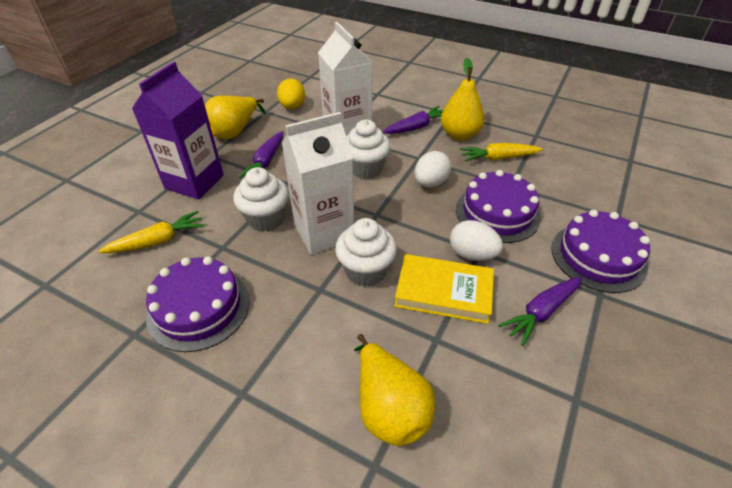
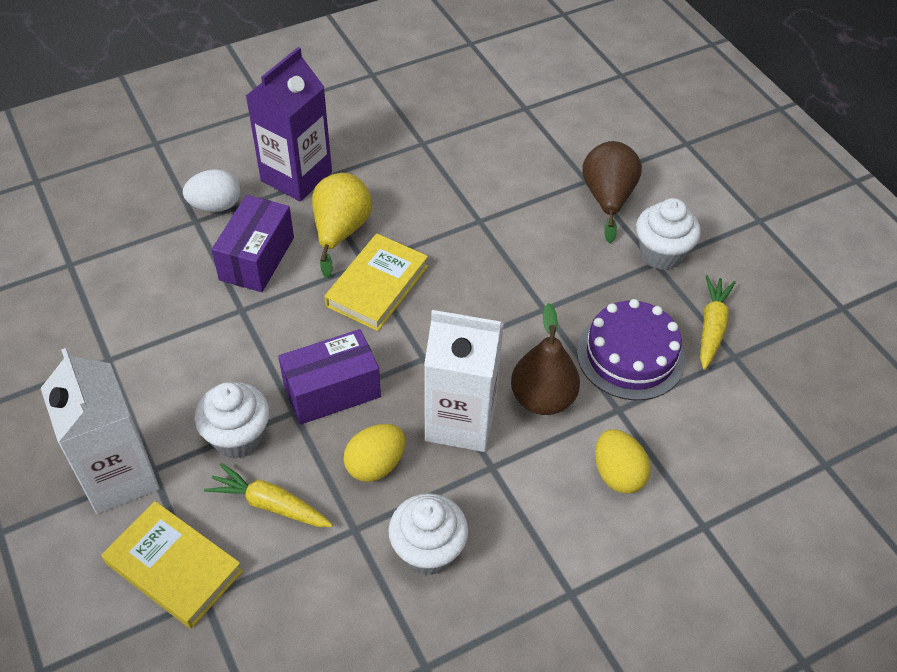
brown pear: 0 -> 2
purple box: 0 -> 2
purple cake: 3 -> 1
purple carrot: 3 -> 0
white egg: 2 -> 1
yellow book: 1 -> 2
yellow egg: 1 -> 2
yellow pear: 3 -> 1

